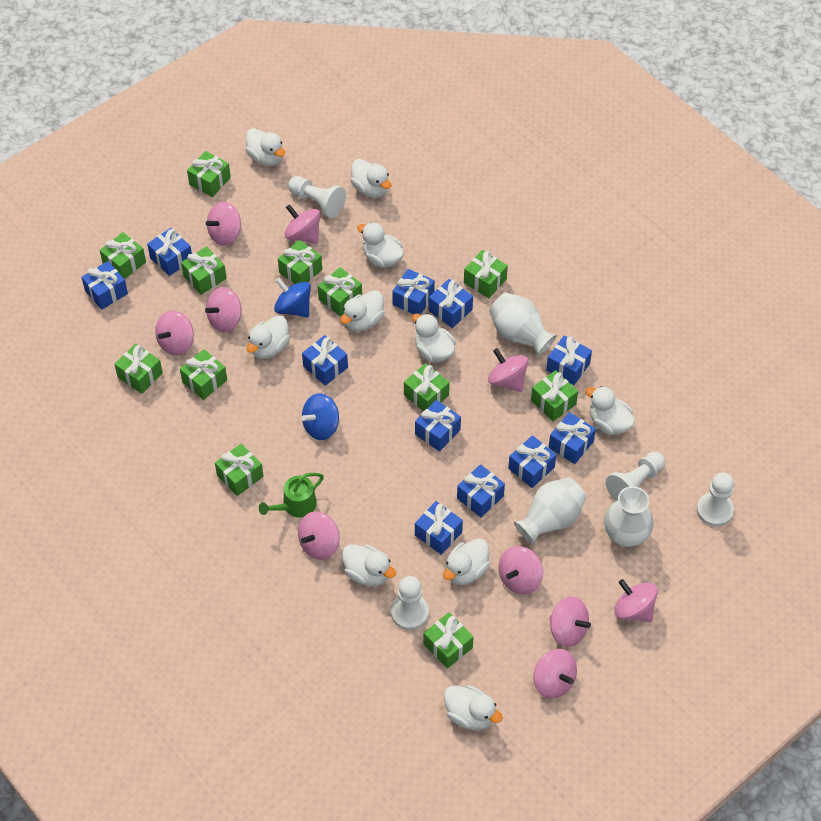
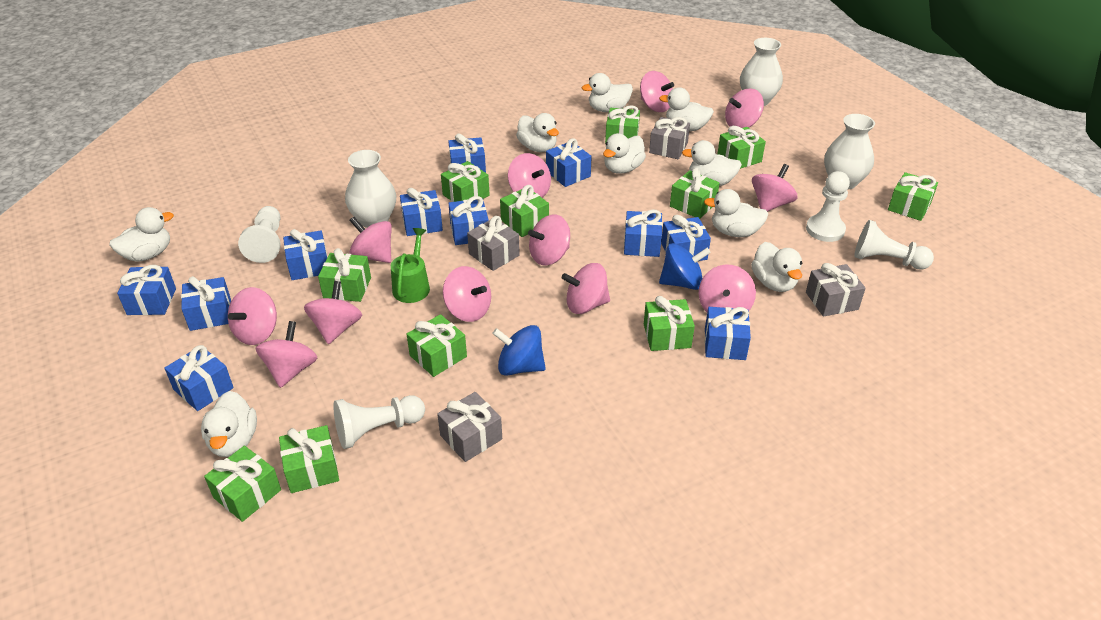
green gift: 12 -> 11
grey gift: 0 -> 4
pink spinning top: 10 -> 12
white duck: 10 -> 9

